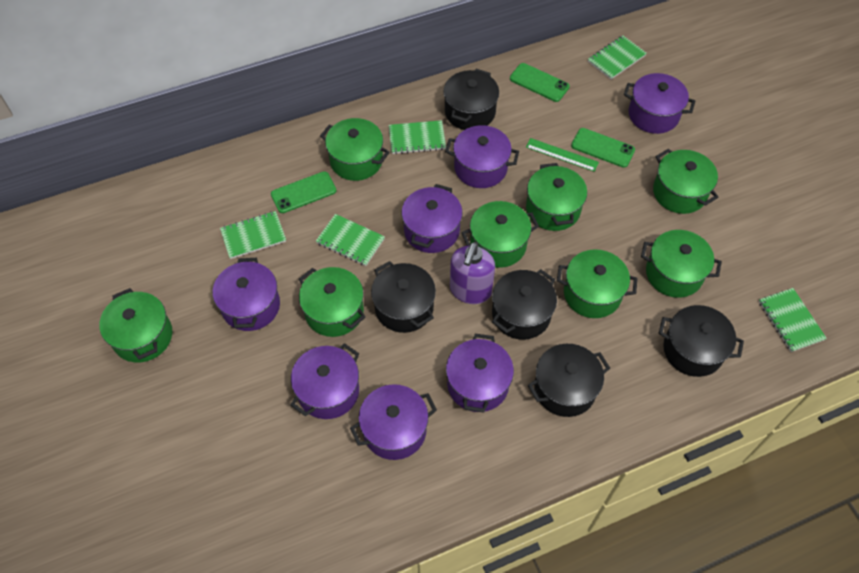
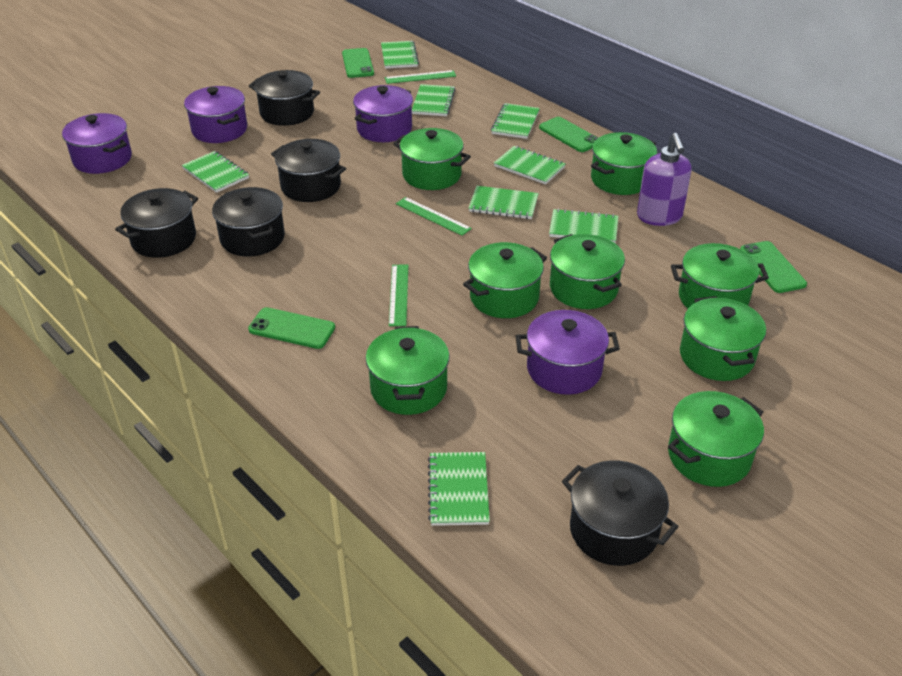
green notebook: 5 -> 8
green phone: 3 -> 4
green ruler: 1 -> 3
purple pot: 7 -> 4

